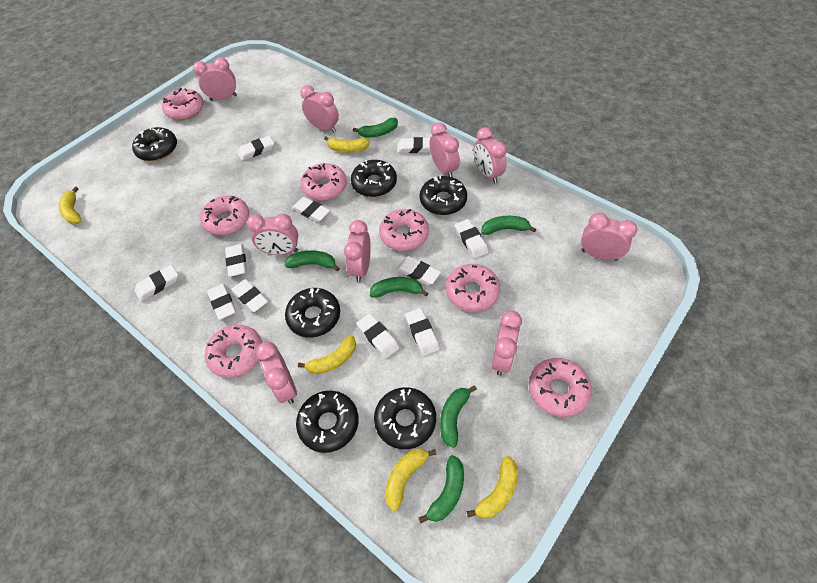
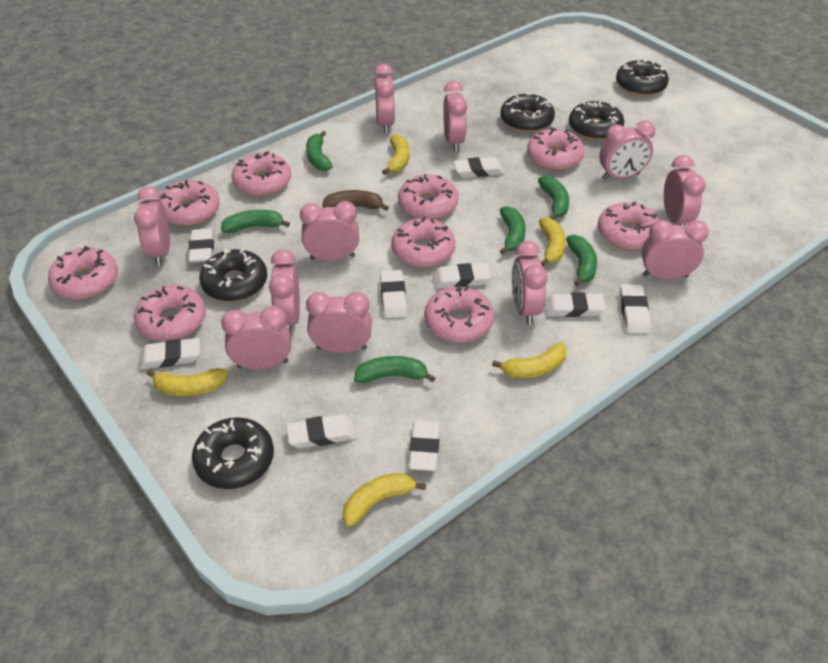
black donut: 6 -> 5
brown banana: 0 -> 1
pink clock: 9 -> 11
pink donut: 7 -> 9
white eraser: 11 -> 9

